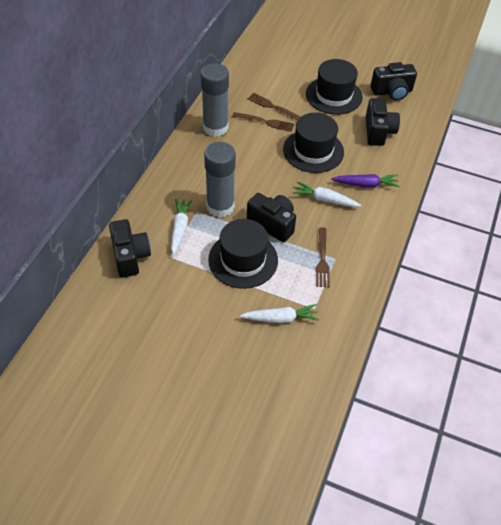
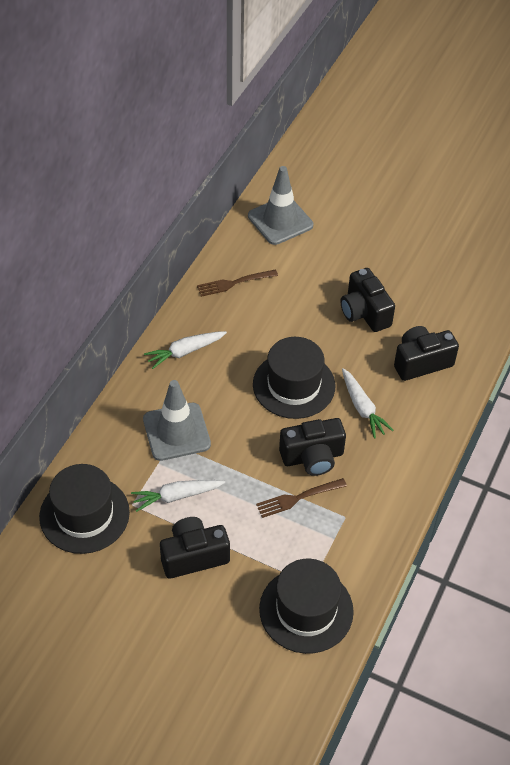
brown fork: 3 -> 2
grey glue stick: 2 -> 0
grey traffic cone: 0 -> 2
purple carrot: 1 -> 0

